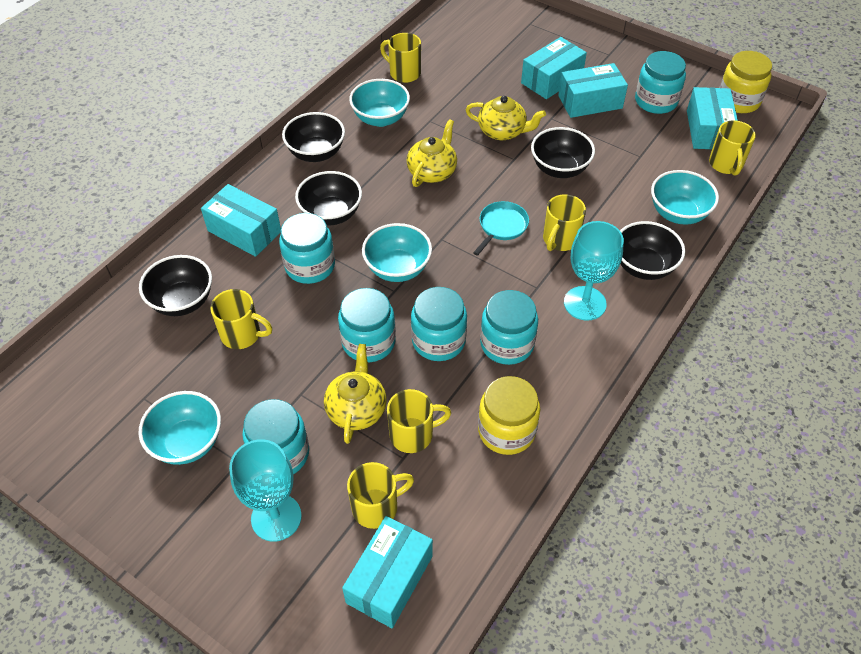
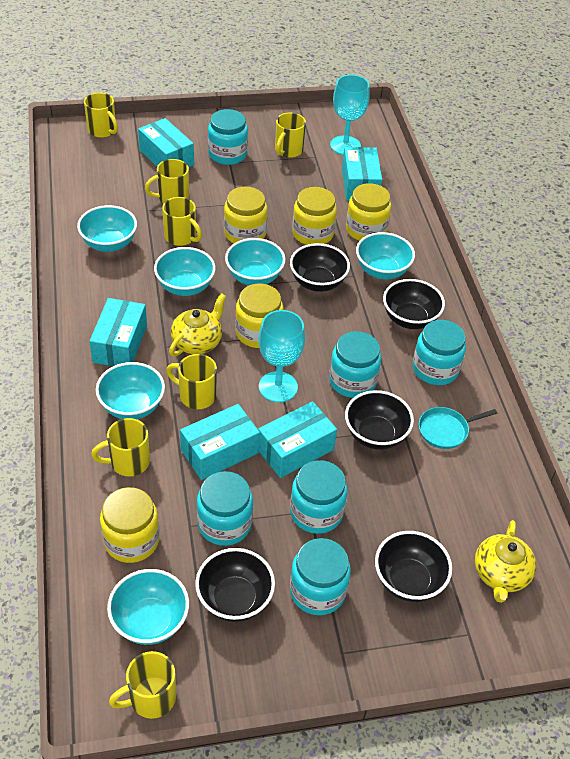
turquoise bowl: 4 -> 6
yellow jar: 2 -> 5
yellow mug: 6 -> 7
yellow teapot: 3 -> 2

